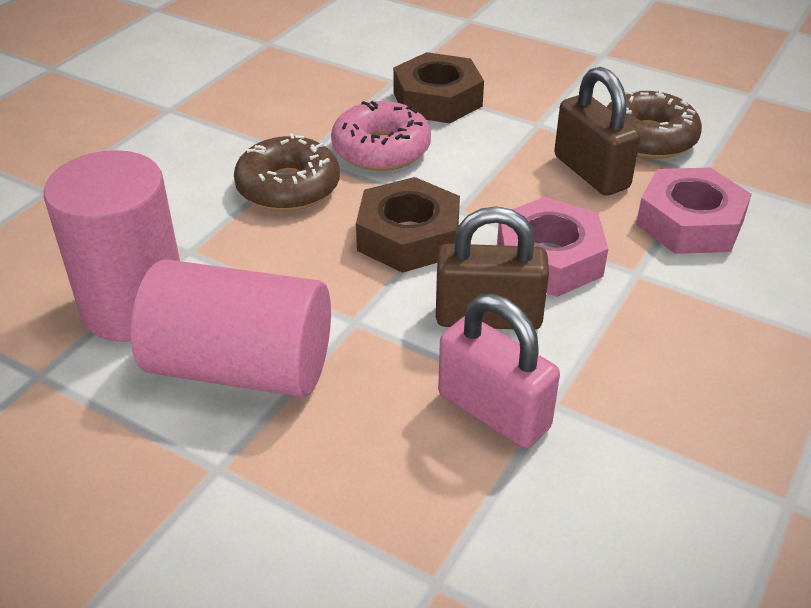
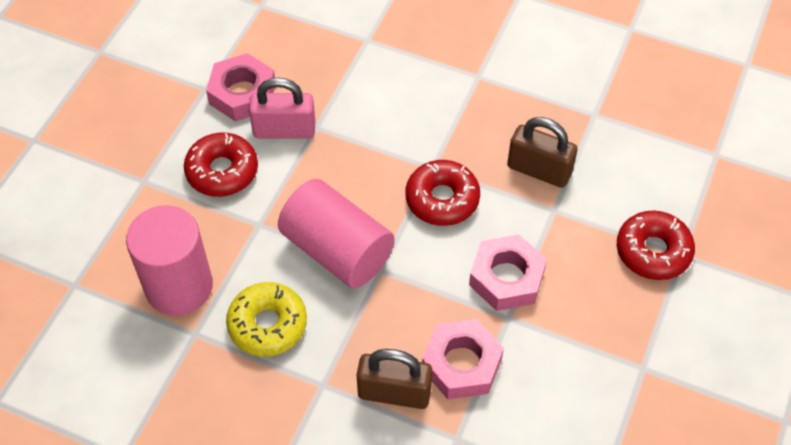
brown donut: 2 -> 0
brown nut: 2 -> 0
pink donut: 1 -> 0
pink nut: 2 -> 3
red donut: 0 -> 3
yellow donut: 0 -> 1

